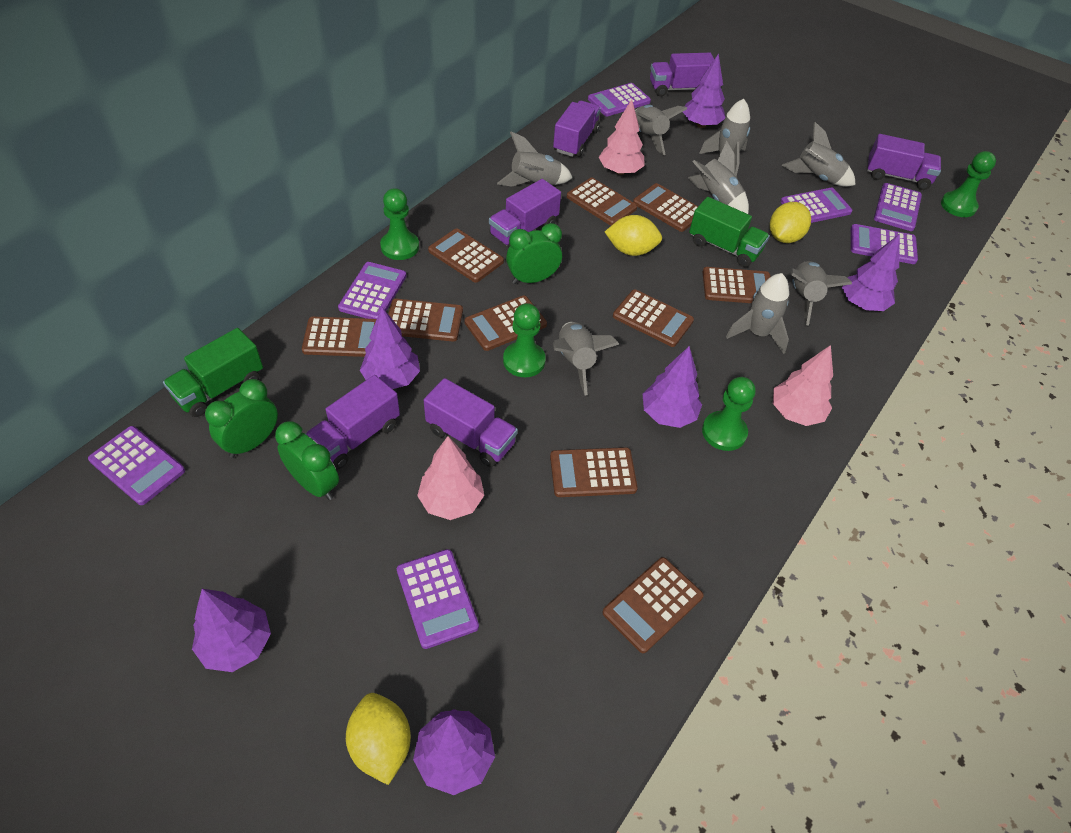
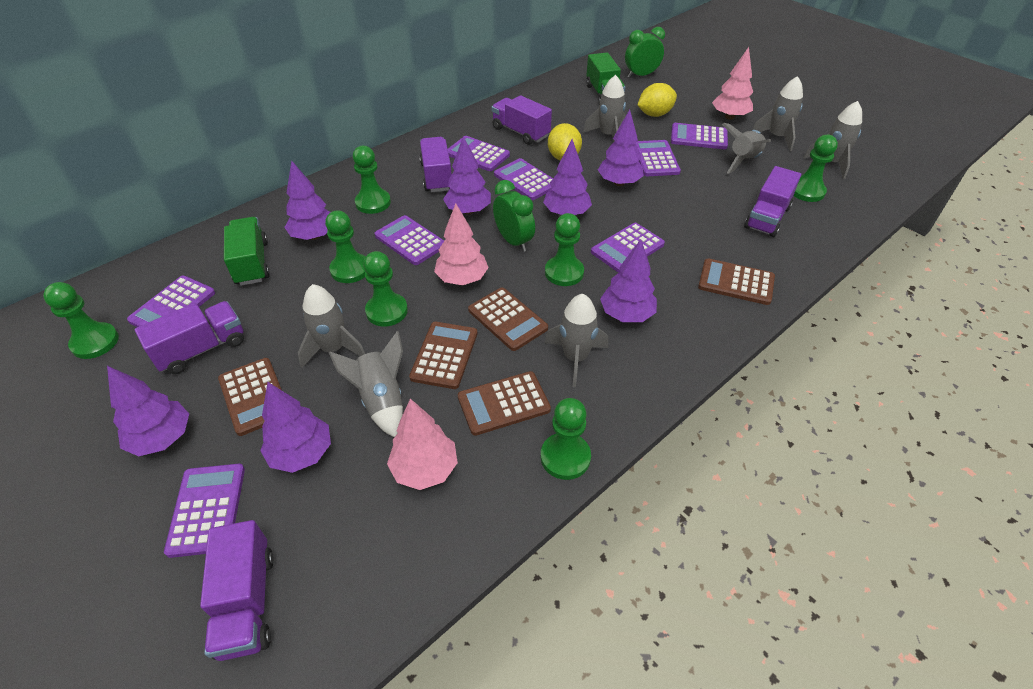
brown calculator: 10 -> 5
green clock: 3 -> 2
green pawn: 4 -> 7
grey rocket: 8 -> 7
purple calculator: 7 -> 8
purple tree: 6 -> 7
purple truck: 6 -> 5
yellow lemon: 3 -> 2

